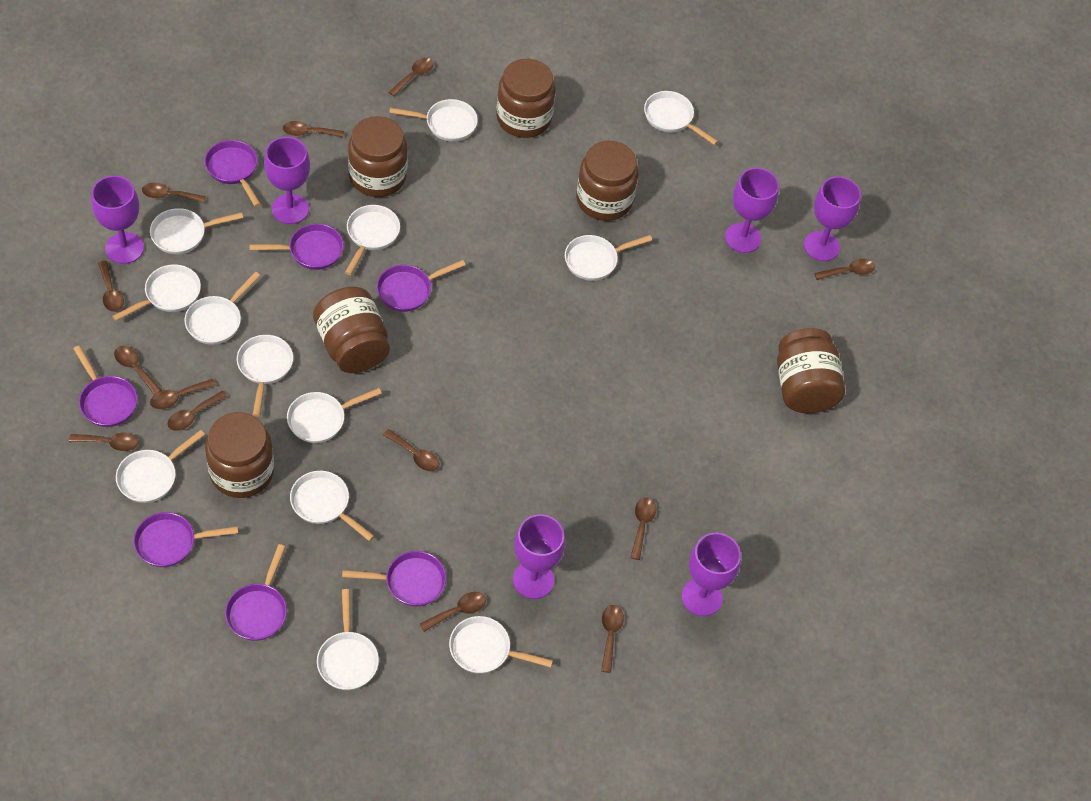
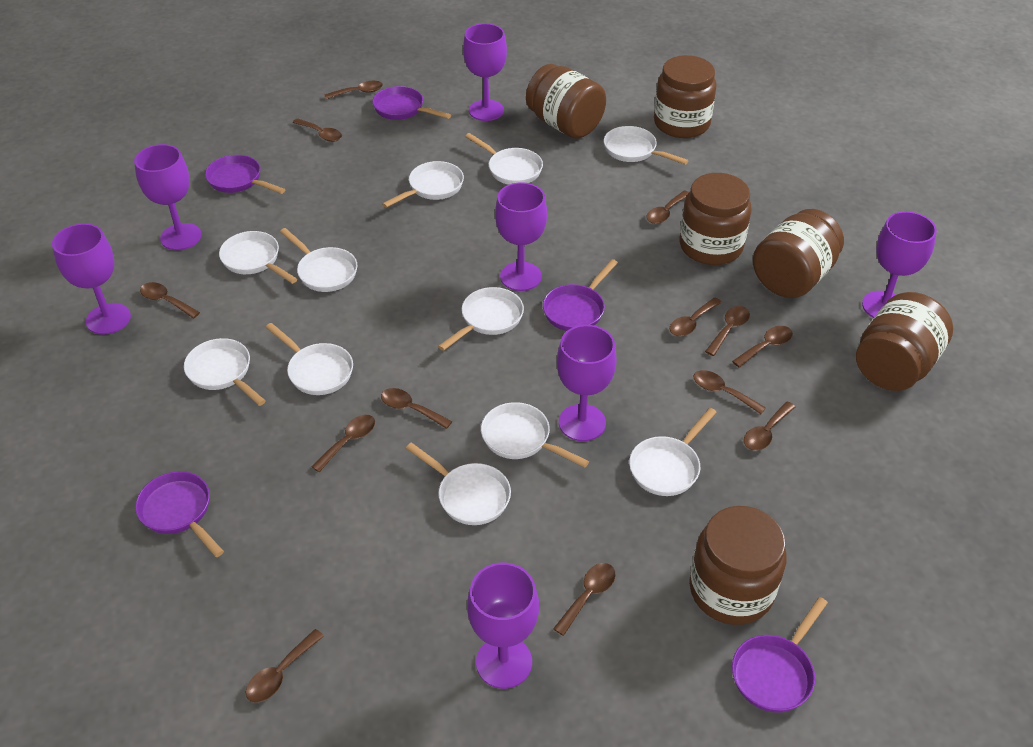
purple goblet: 6 -> 7
purple pan: 7 -> 5
white pan: 13 -> 11

